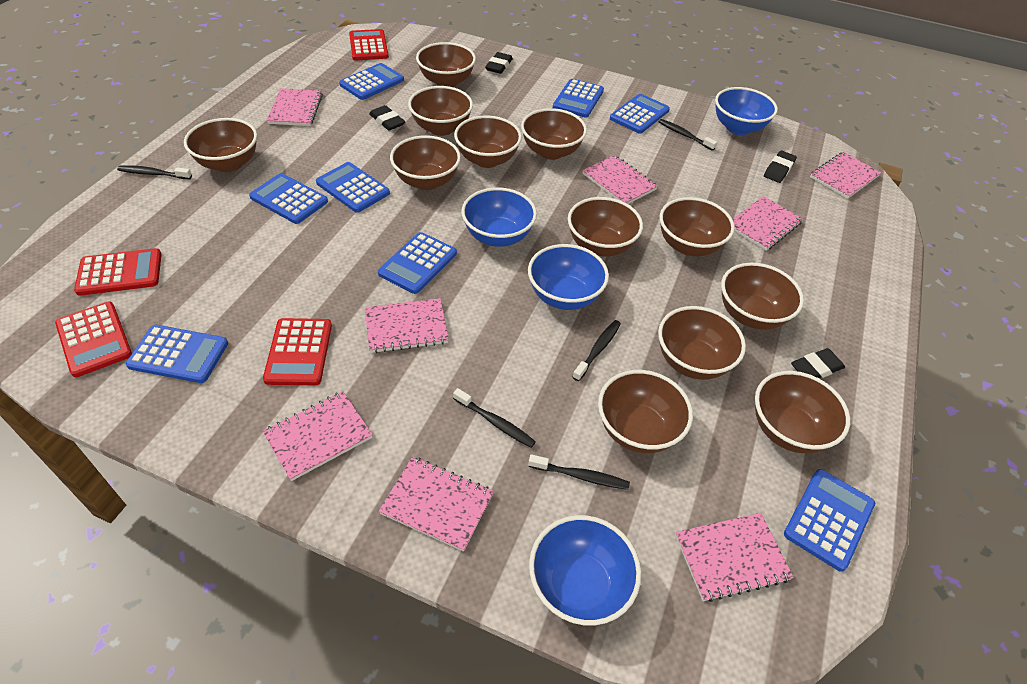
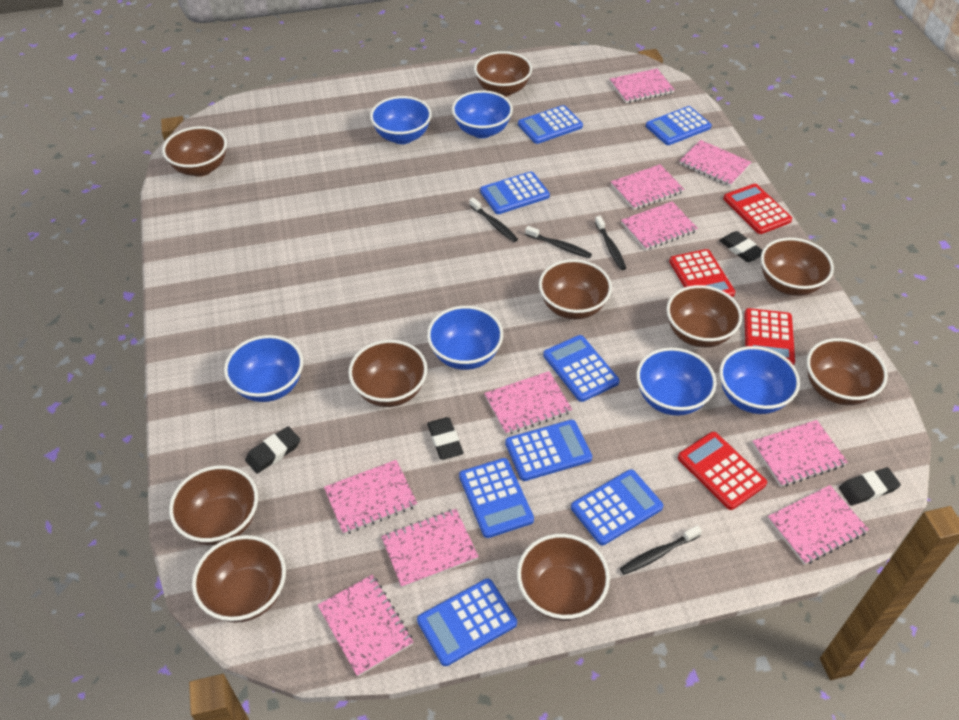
black toothbrush: 5 -> 4
blue bowl: 4 -> 6
brown bowl: 12 -> 10
pink notebook: 8 -> 10

